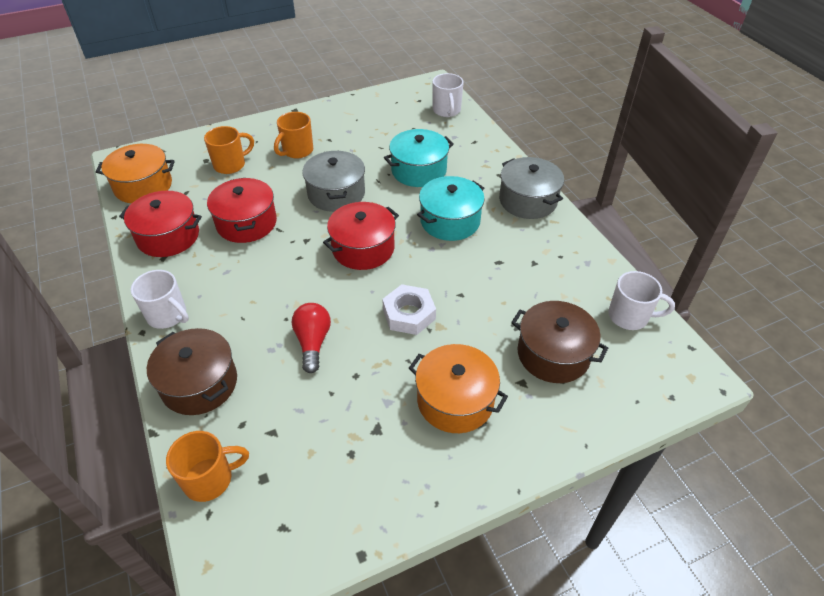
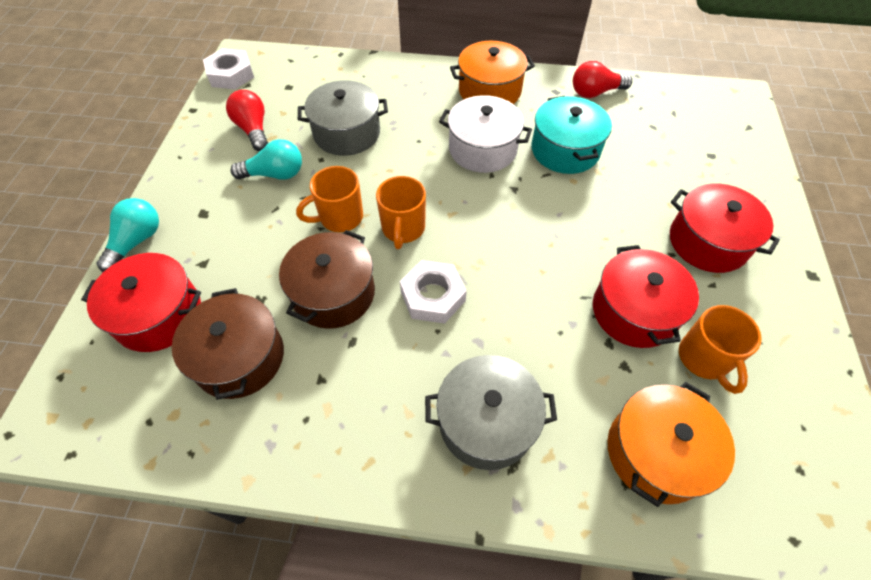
red light bulb: 1 -> 2
turquoise light bulb: 0 -> 2
turquoise pot: 2 -> 1
white mug: 3 -> 0
white nut: 1 -> 2
white pot: 0 -> 1

